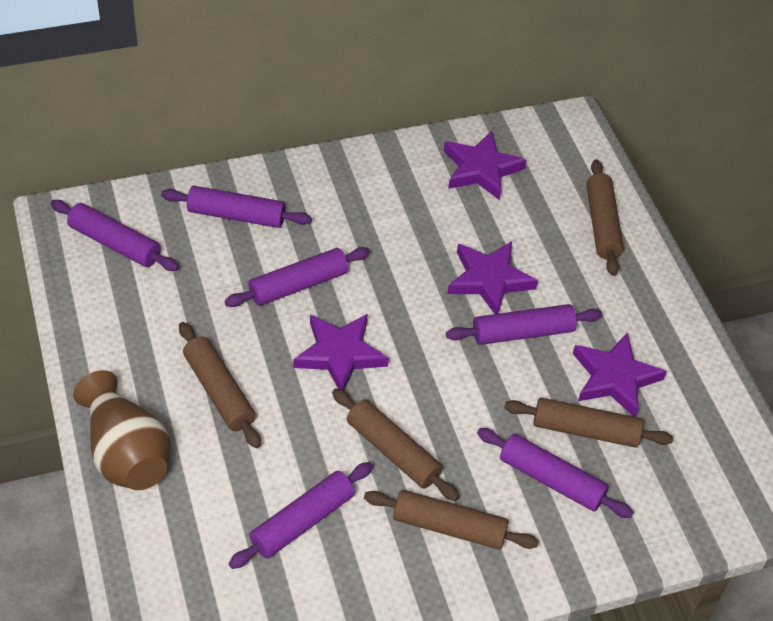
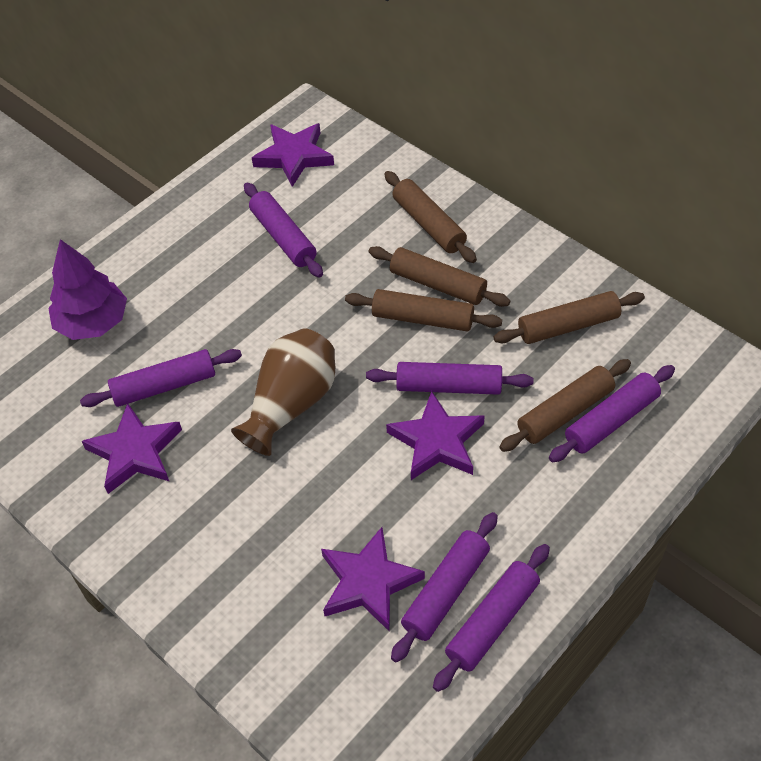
purple tree: 0 -> 1

